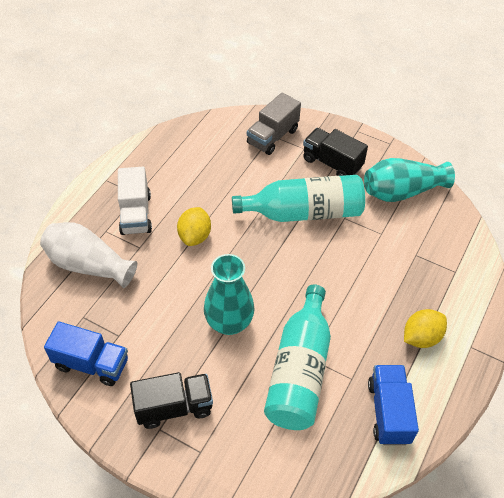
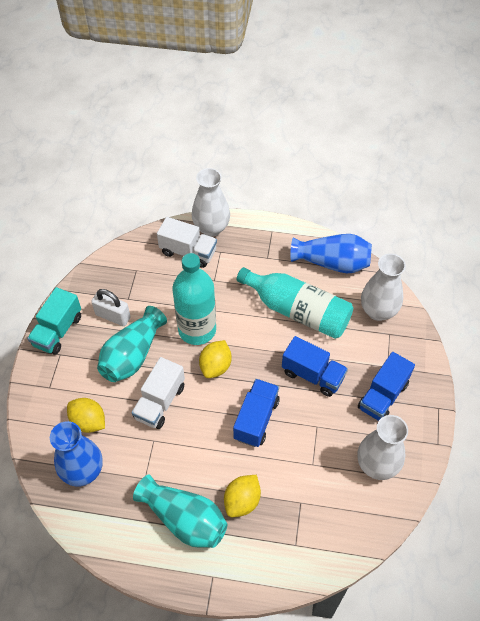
black truck: 2 -> 0
blue truck: 2 -> 3
blue vase: 0 -> 2
grey truck: 1 -> 0
turquoise truck: 0 -> 1
white padlock: 0 -> 1
white truck: 1 -> 2
white vase: 1 -> 3
yellow lemon: 2 -> 3

